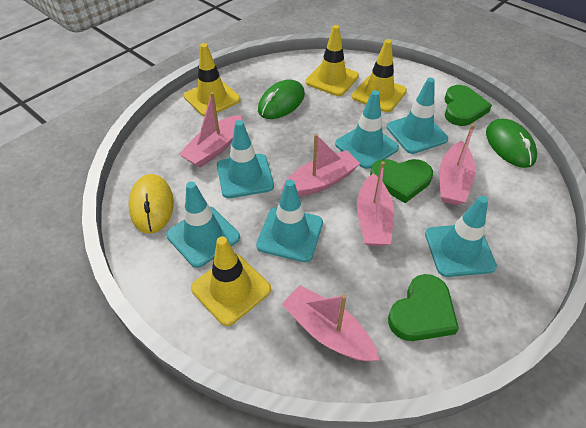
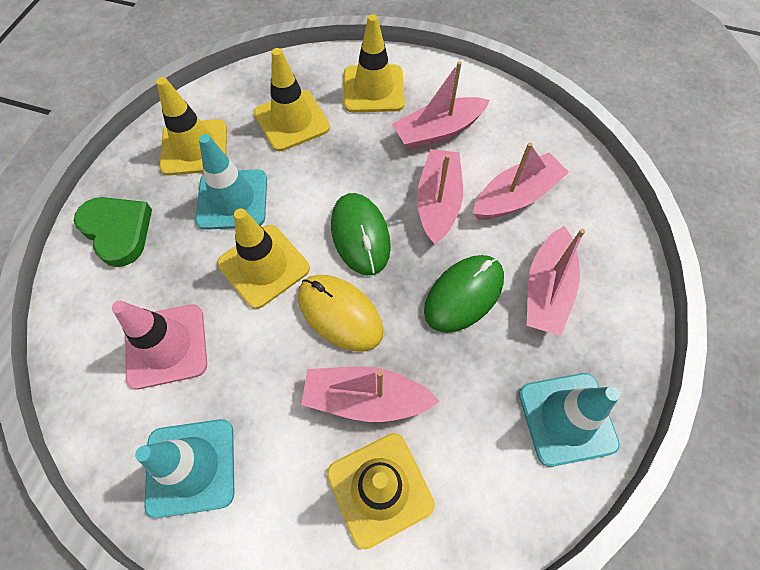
green heart: 3 -> 1
pink traffic cone: 0 -> 1
turquoise traffic cone: 6 -> 3
yellow traffic cone: 4 -> 5

